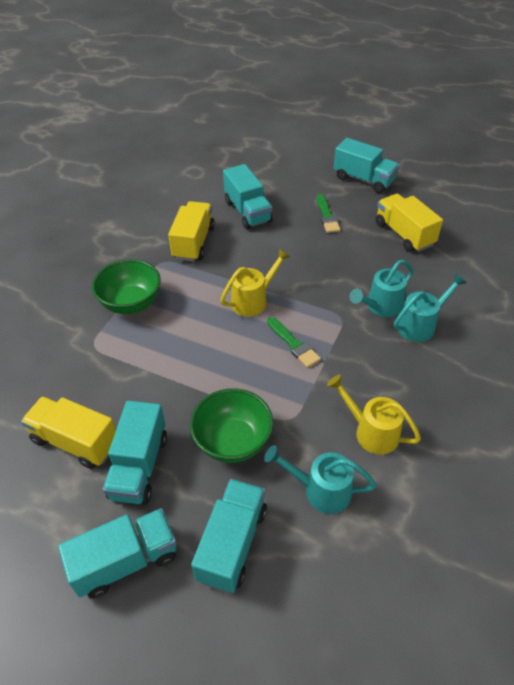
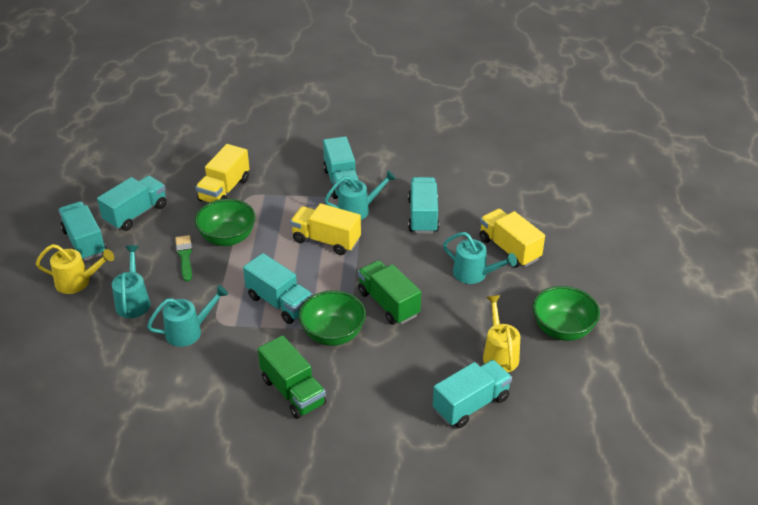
green bowl: 2 -> 3
green brush: 2 -> 1
green truck: 0 -> 2
turquoise truck: 5 -> 6
turquoise watering can: 3 -> 4

